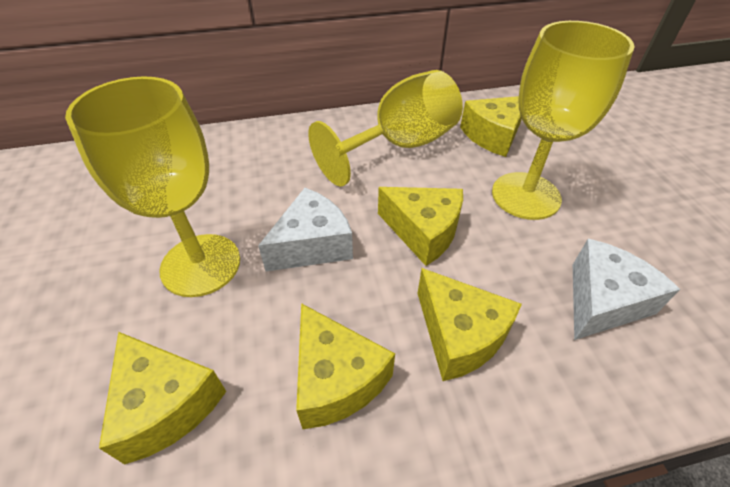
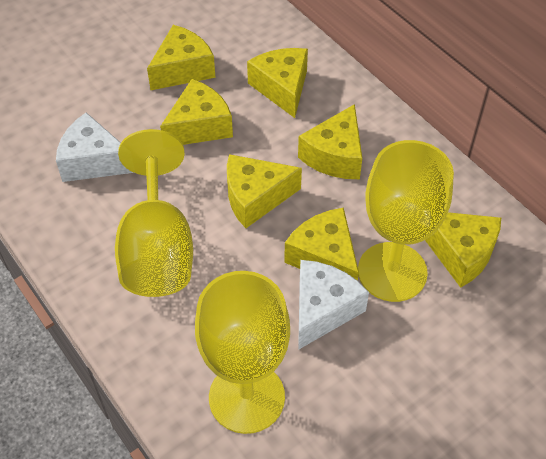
yellow cheese: 5 -> 7

